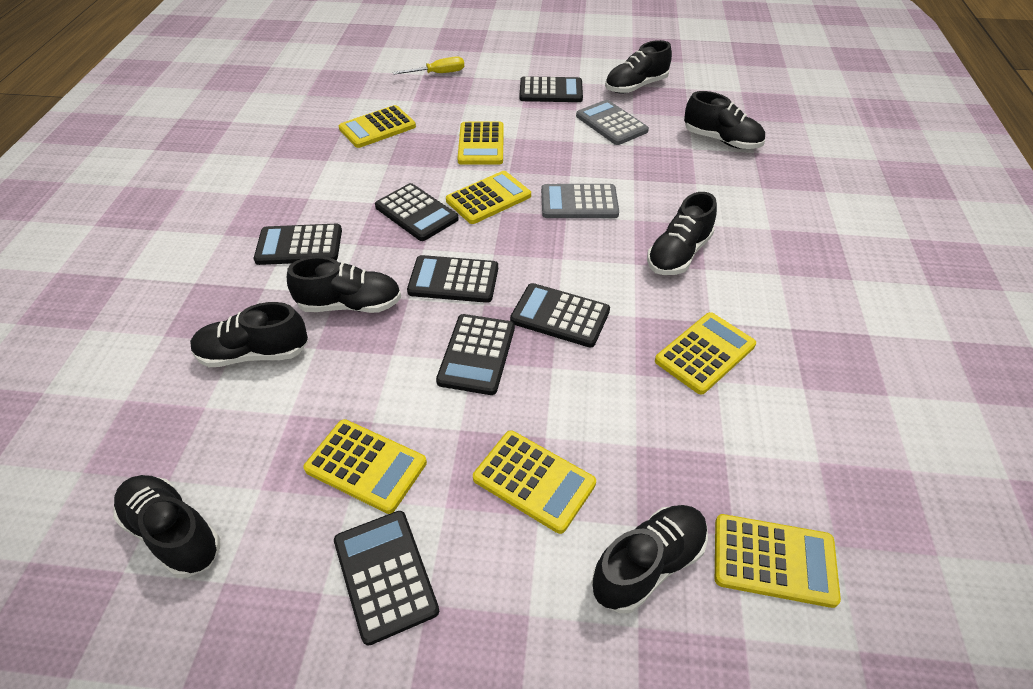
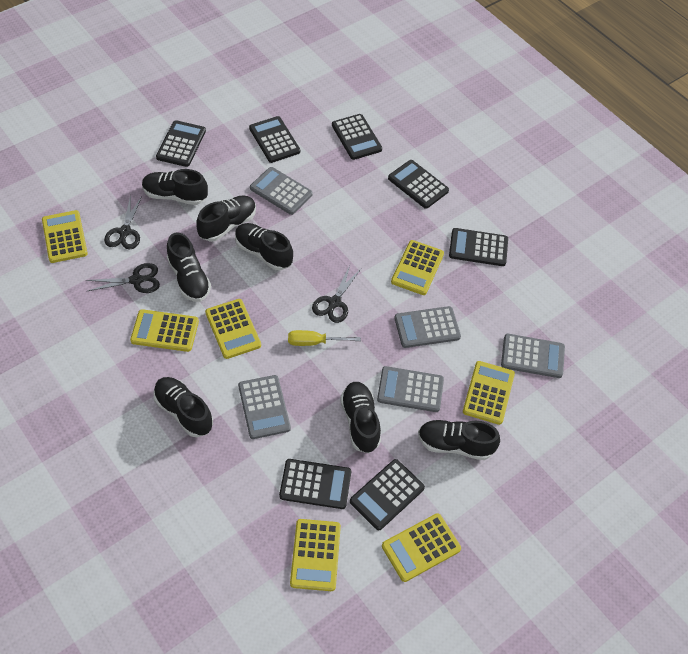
black scissors: 0 -> 3
grey calculator: 2 -> 5

